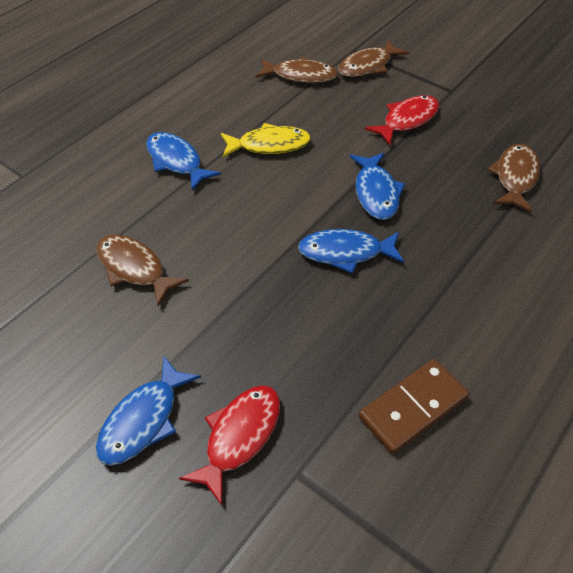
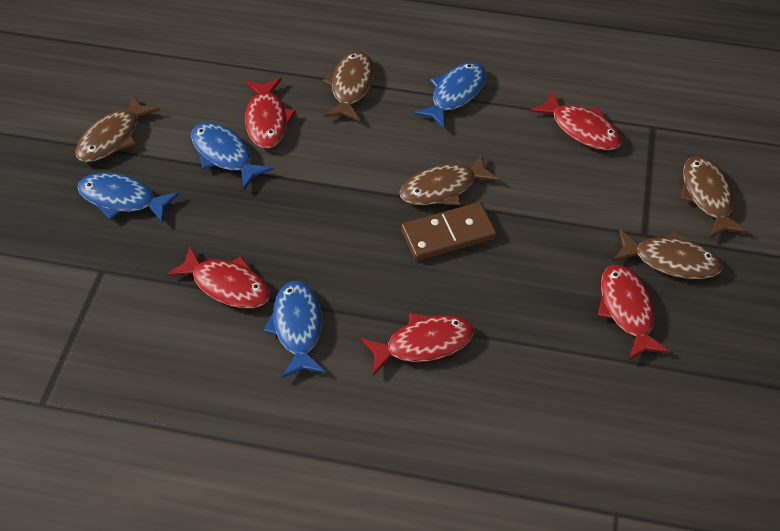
brown fish: 4 -> 5
red fish: 2 -> 5
yellow fish: 1 -> 0

